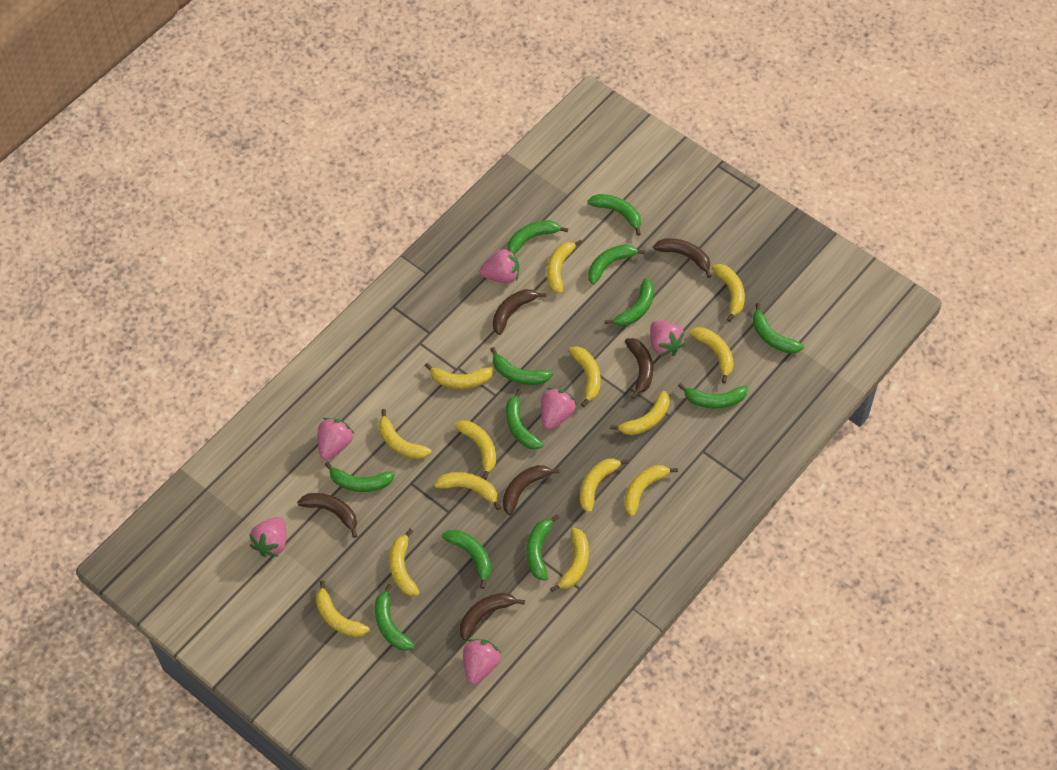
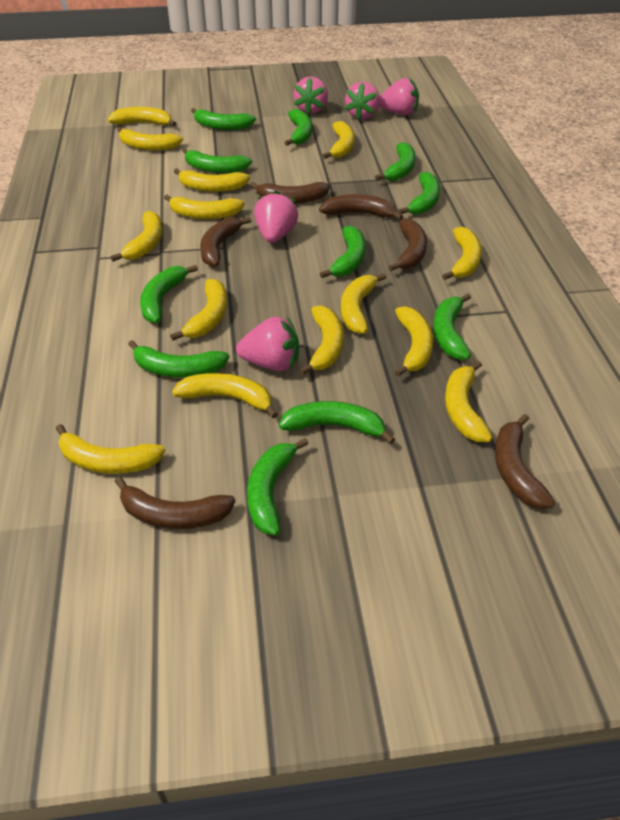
green banana: 12 -> 11
pink strawberry: 6 -> 5

